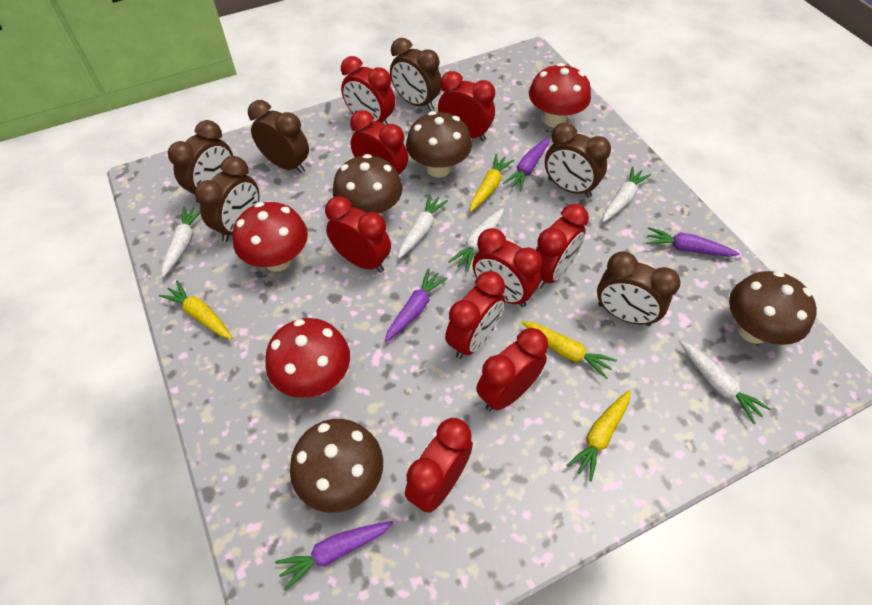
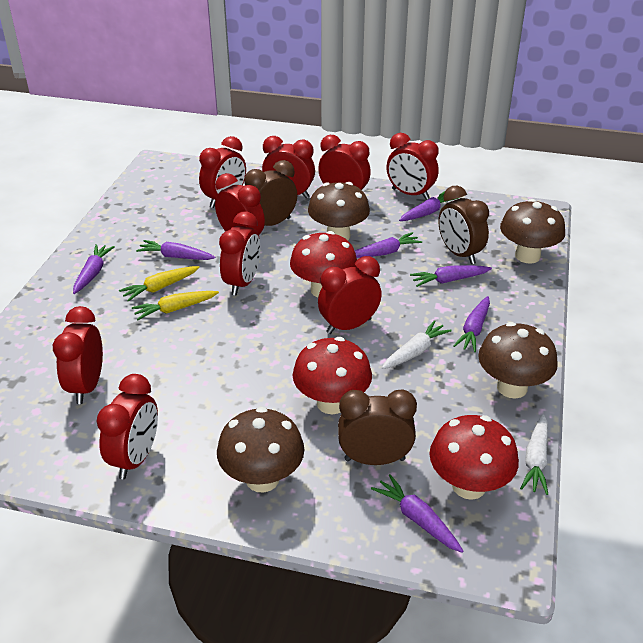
brown clock: 6 -> 3
purple carrot: 4 -> 7
white carrot: 5 -> 2
yellow carrot: 4 -> 2

